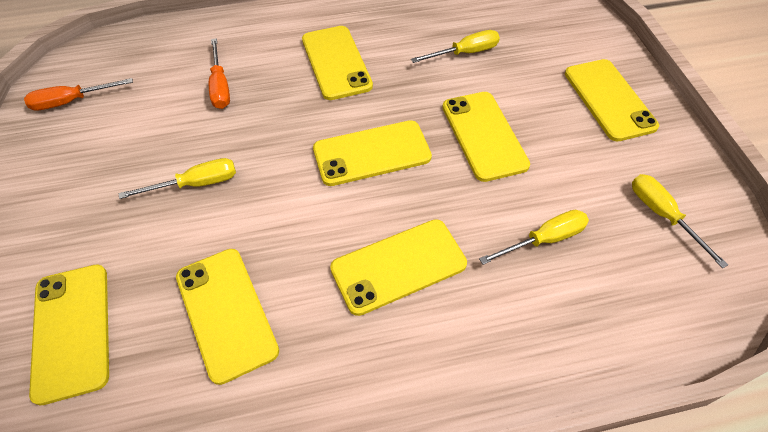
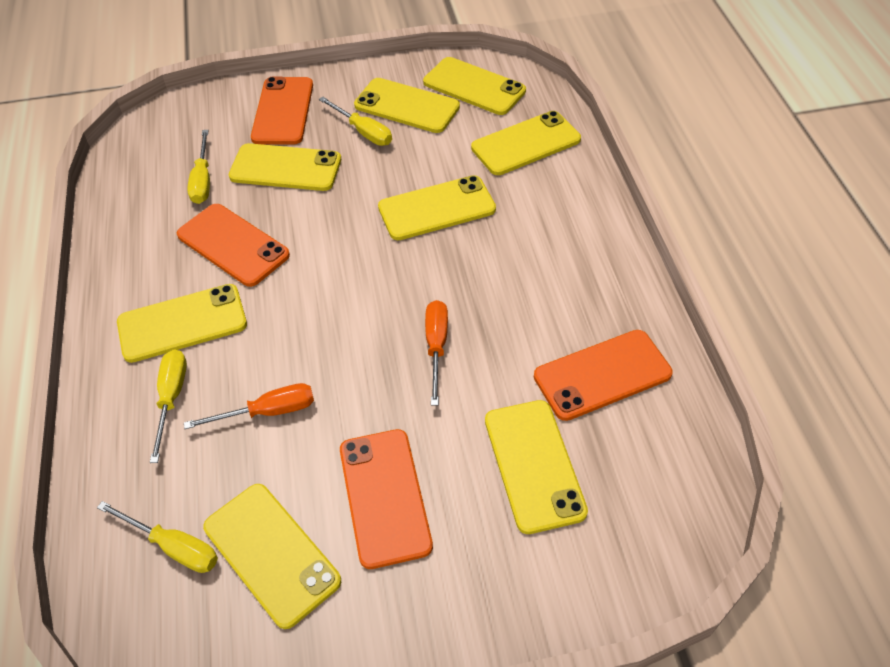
orange phone: 0 -> 4
yellow phone: 7 -> 8

